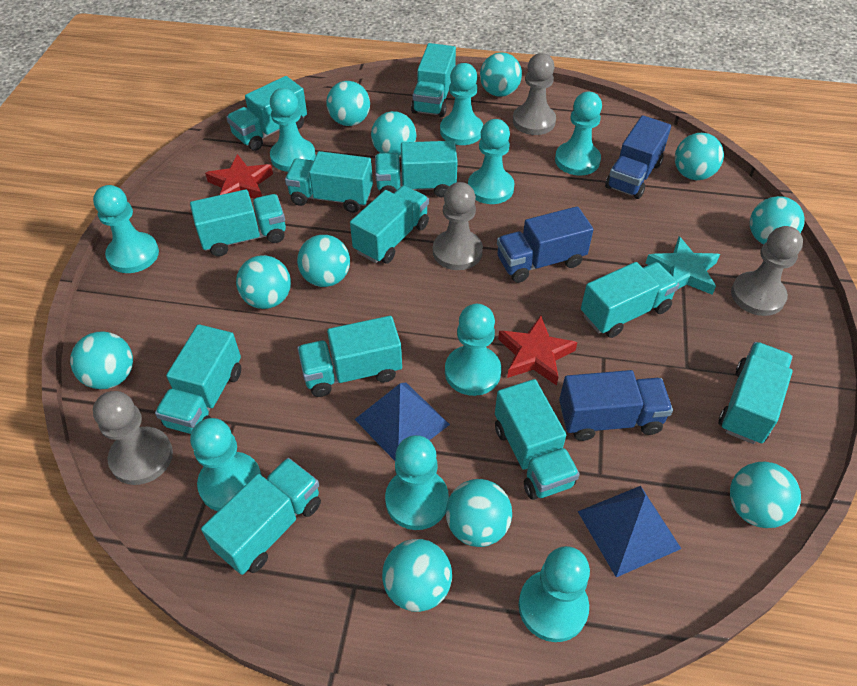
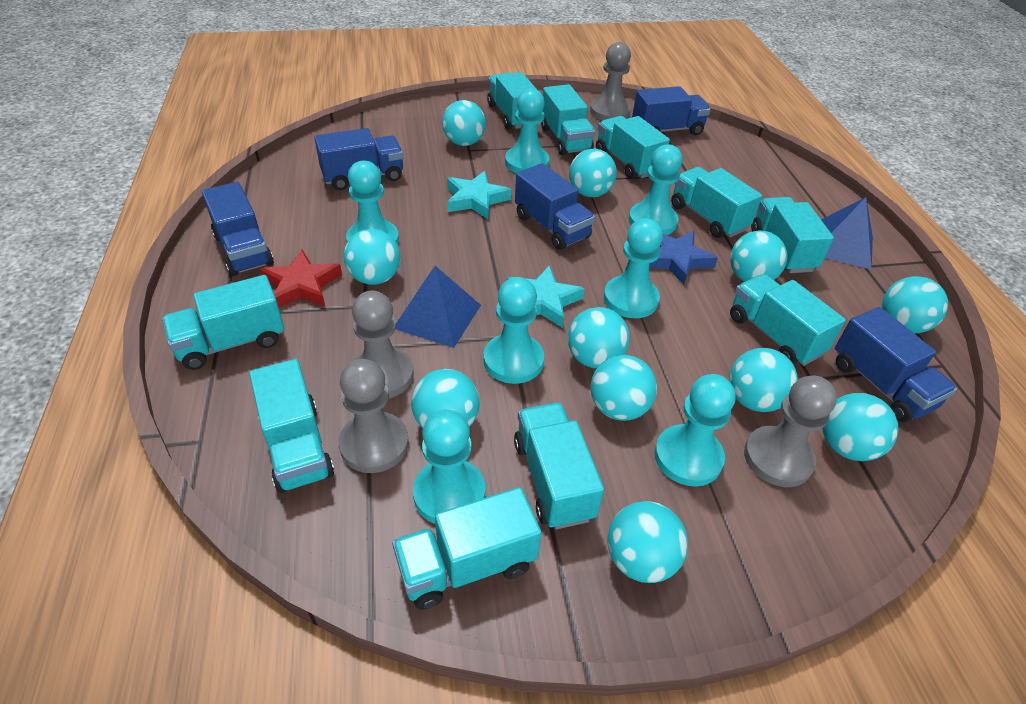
blue star: 0 -> 1
blue truck: 3 -> 5
red star: 2 -> 1
turquoise pawn: 9 -> 7
turquoise star: 1 -> 2
turquoise truck: 12 -> 10

